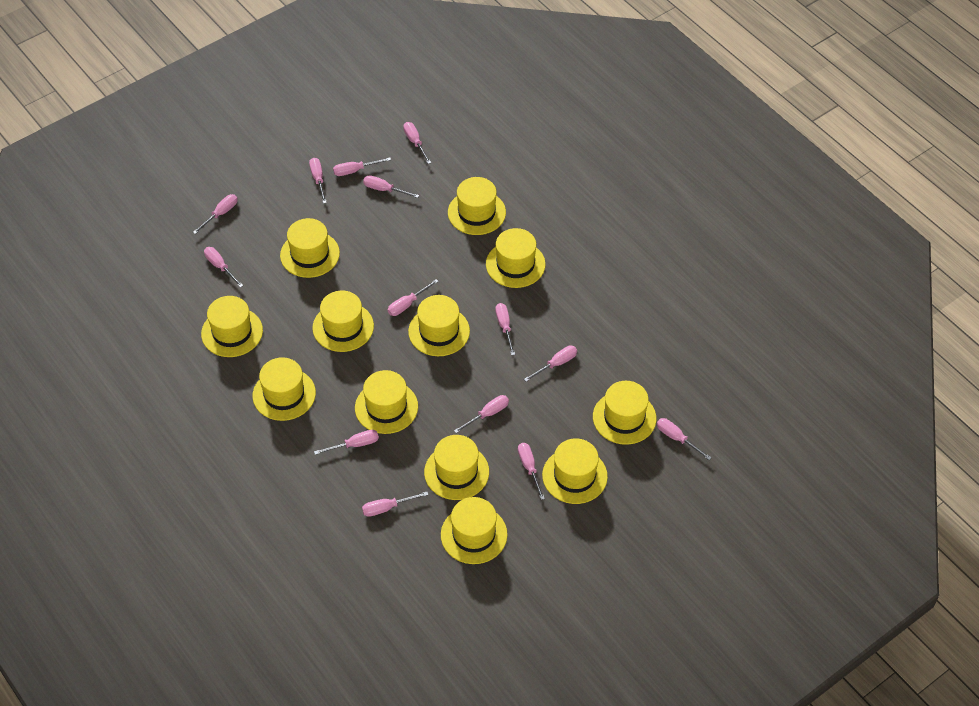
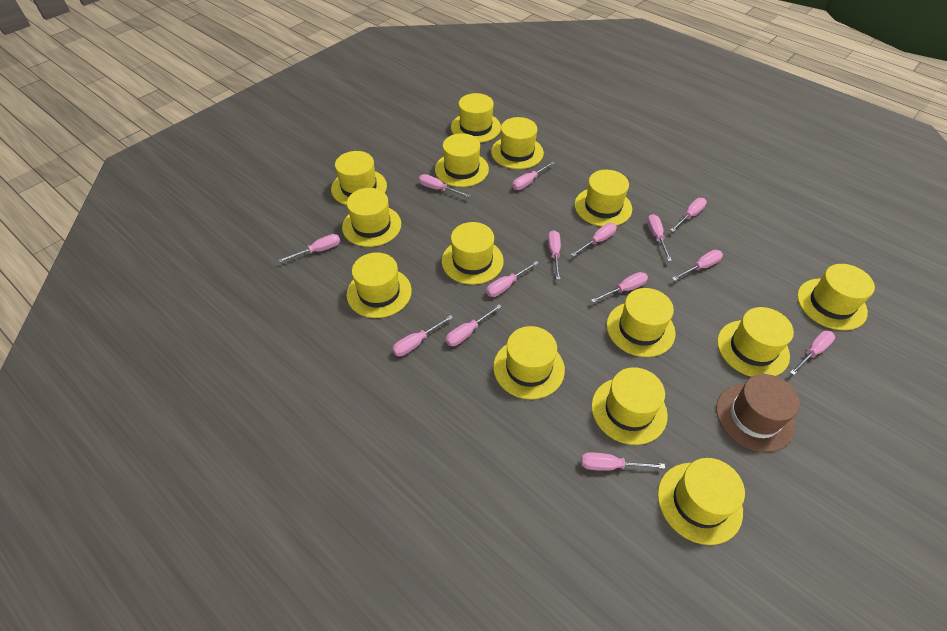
brown hat: 0 -> 1
yellow hat: 12 -> 14

